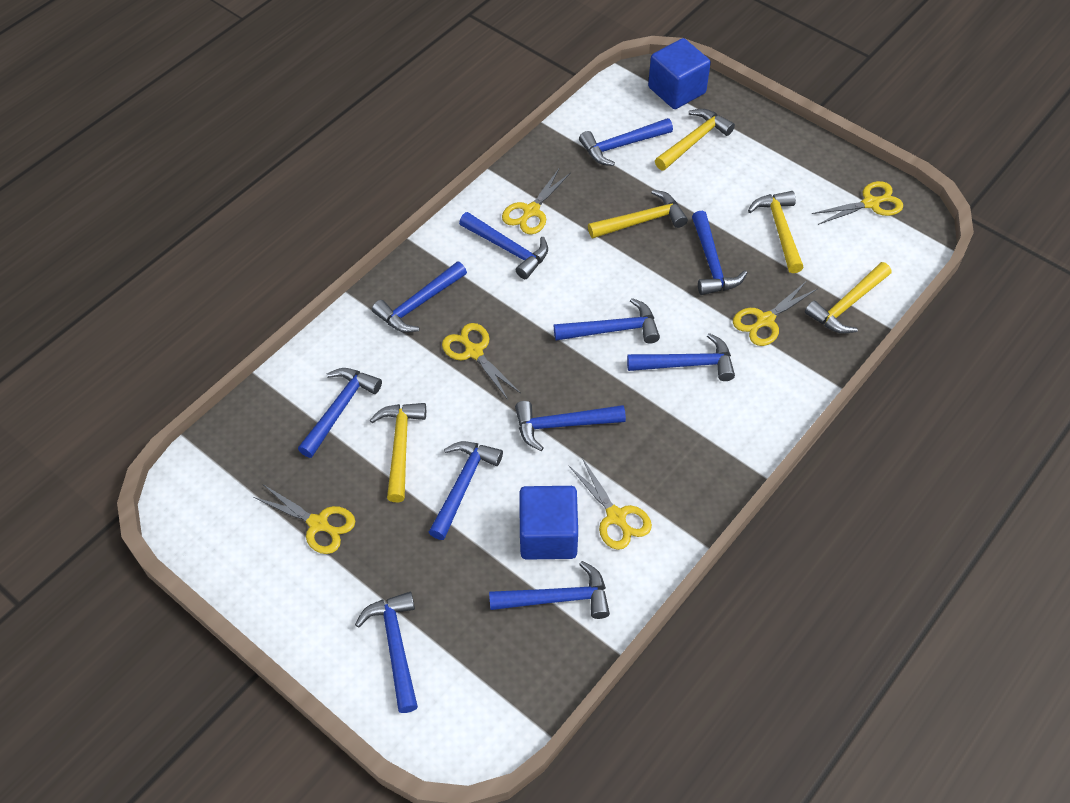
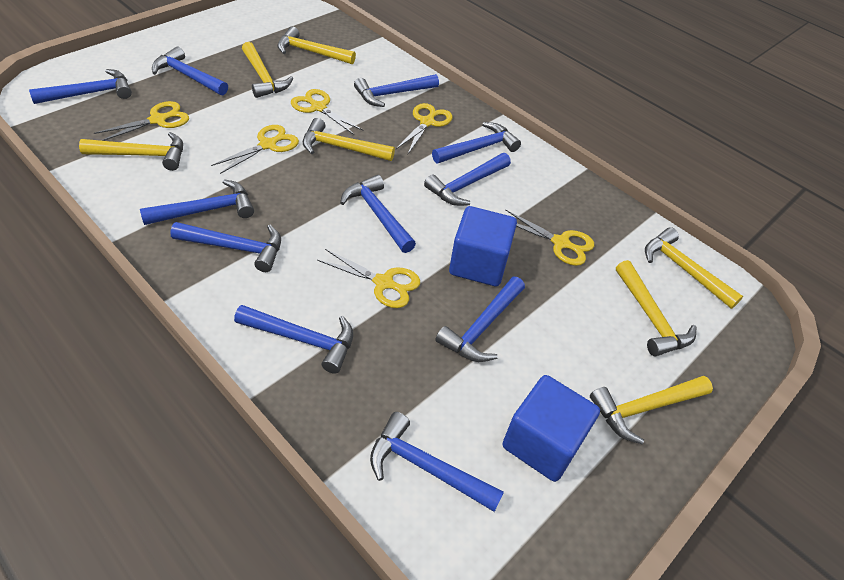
yellow hammer: 5 -> 7

